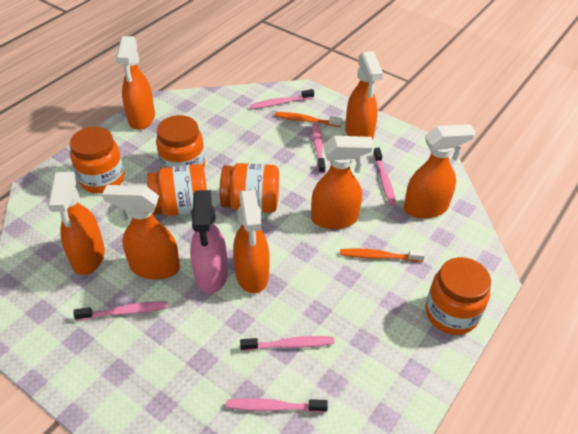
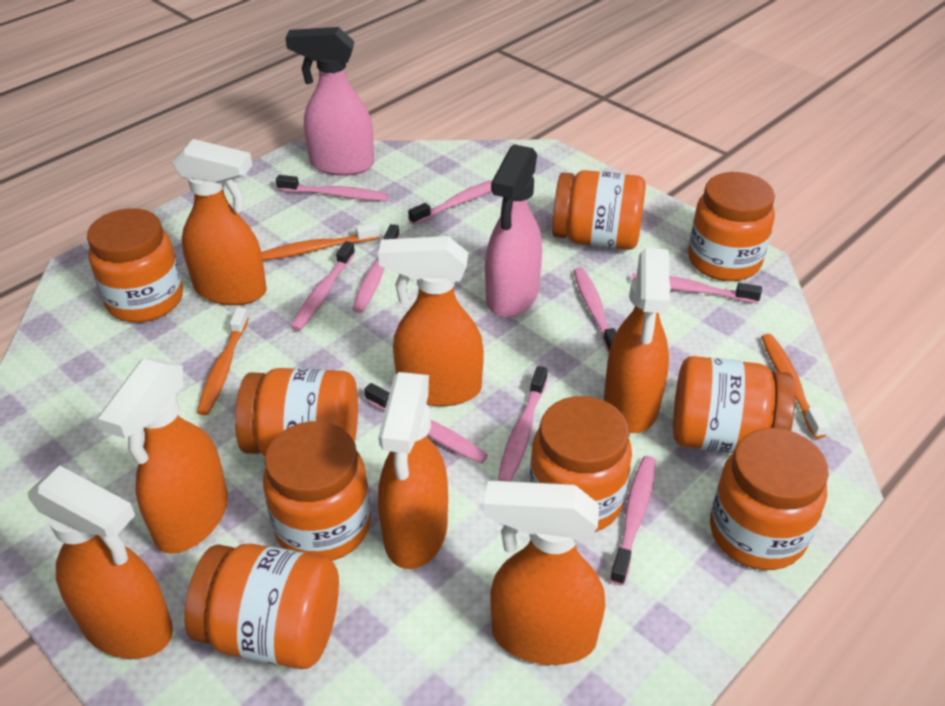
orange jar: 5 -> 9
orange toothbrush: 2 -> 3
pink spray bottle: 1 -> 2
pink toothbrush: 6 -> 9

